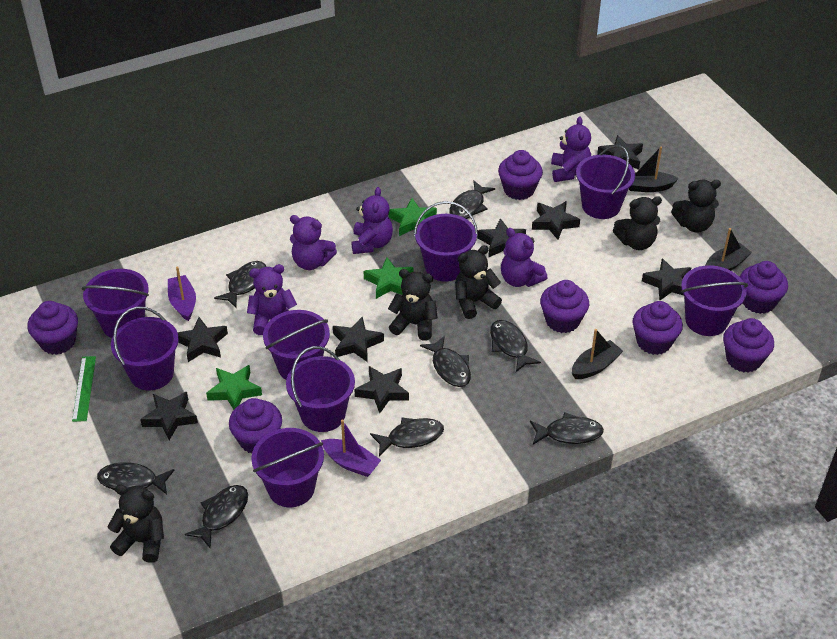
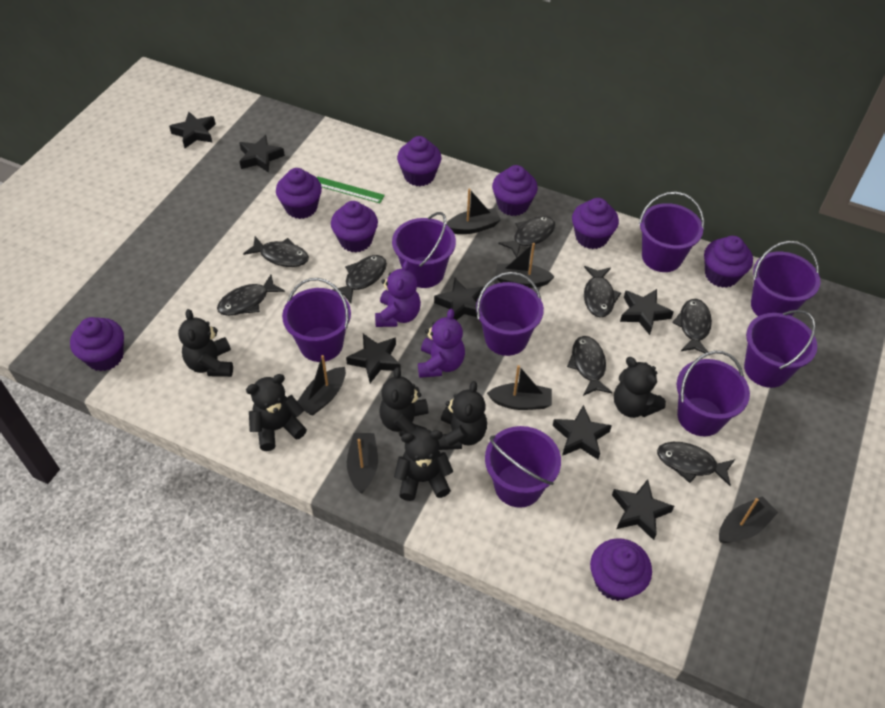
black boat: 3 -> 6
black star: 8 -> 7
black teddy bear: 5 -> 6
green star: 3 -> 0
purple boat: 2 -> 0
purple cupcake: 7 -> 8
purple teddy bear: 5 -> 2

